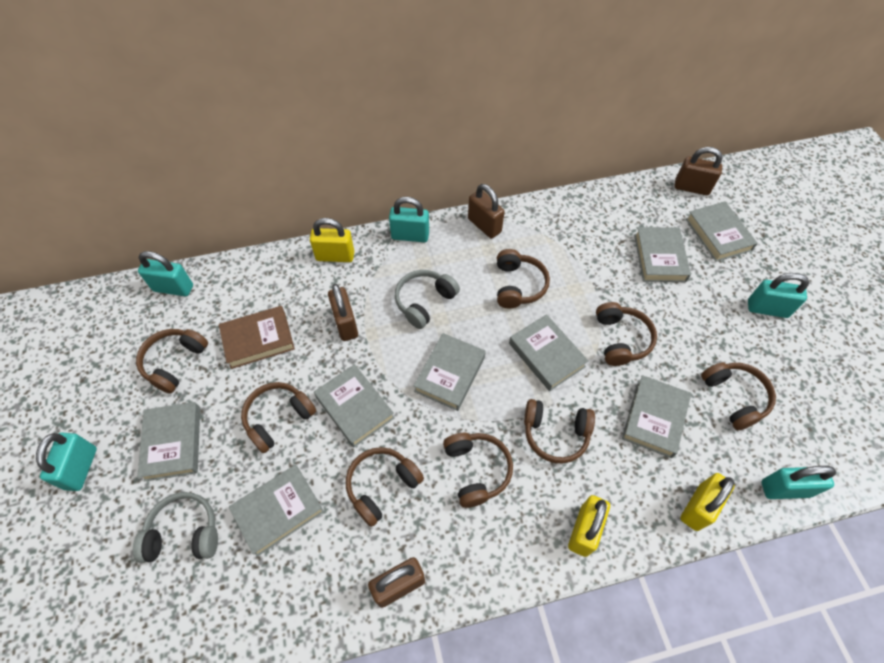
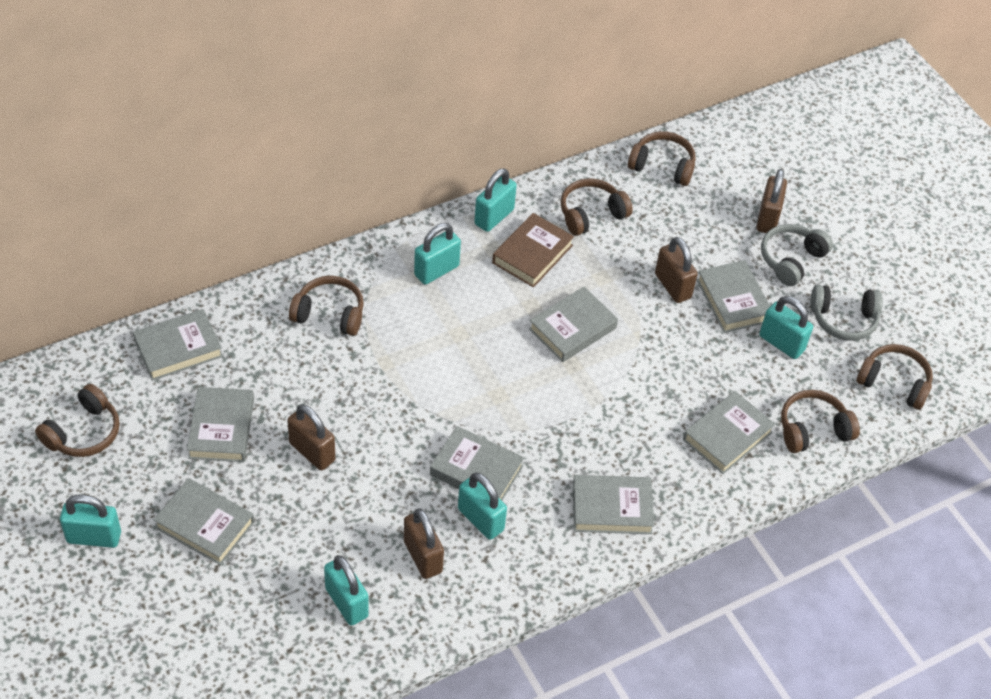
brown headphones: 8 -> 6
turquoise padlock: 5 -> 6
yellow padlock: 3 -> 0

